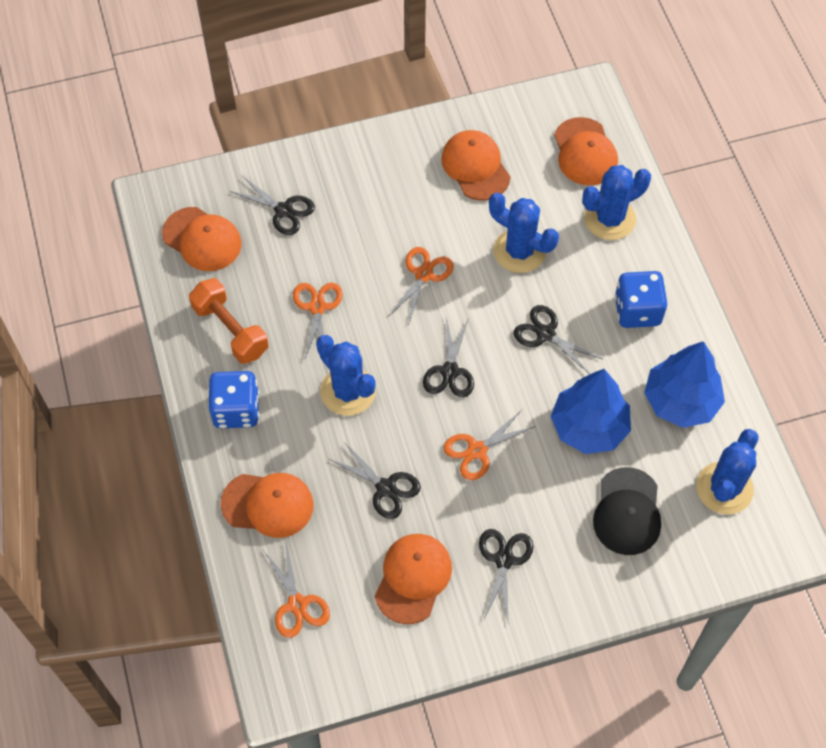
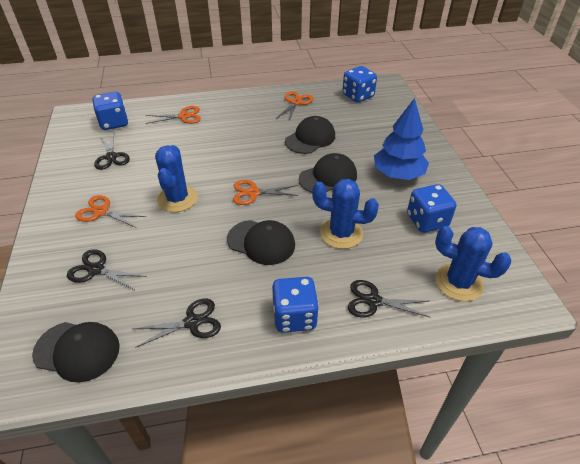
black cap: 1 -> 4
black scissors: 5 -> 4
blue cactus: 4 -> 3
blue dice: 2 -> 4
blue tree: 2 -> 1
orange cap: 5 -> 0
orange dumbbell: 1 -> 0

